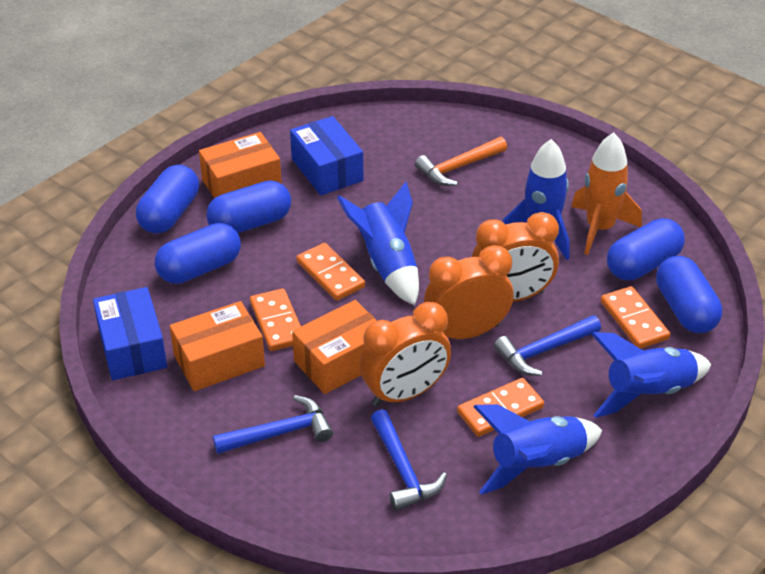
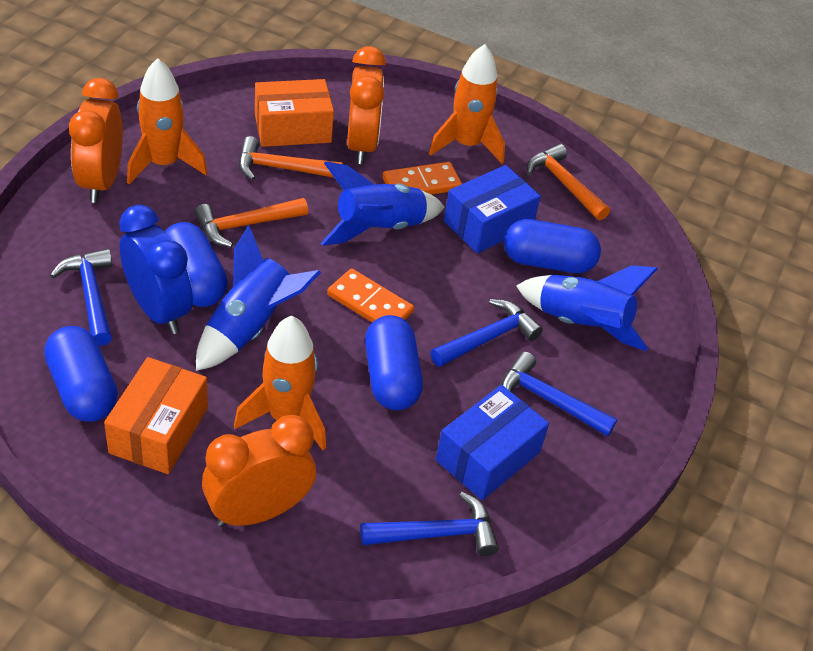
blue capsule: 5 -> 4
blue clock: 0 -> 1
blue hammer: 3 -> 4
blue rocket: 4 -> 3
orange box: 3 -> 2
orange domino: 4 -> 2
orange hammer: 1 -> 3
orange rocket: 1 -> 3

